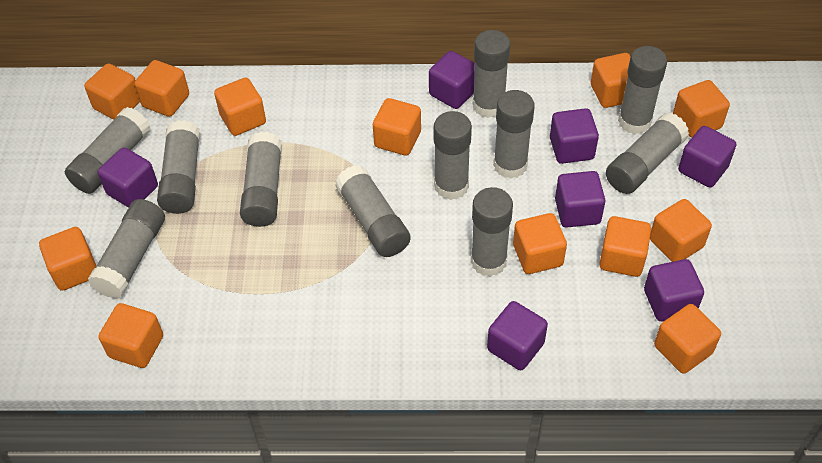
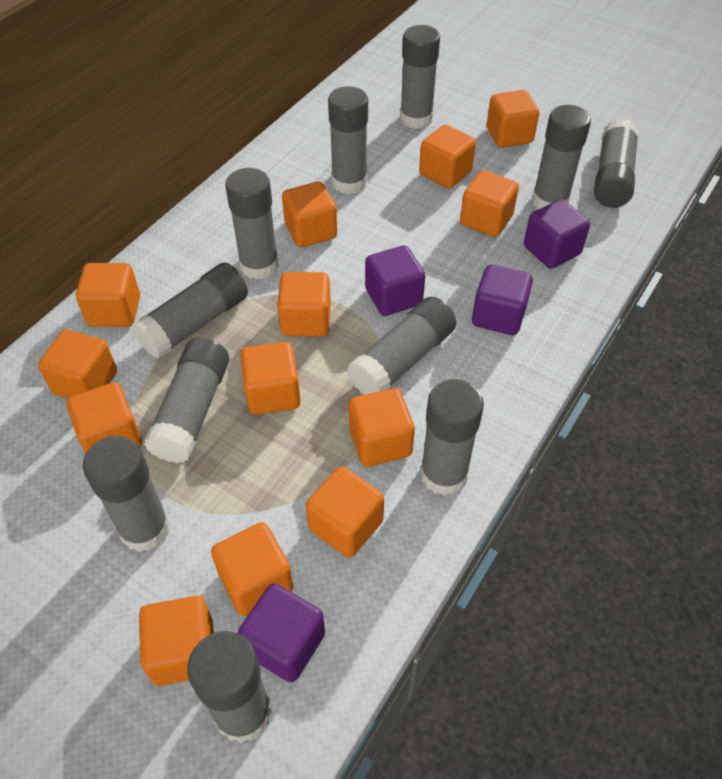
orange cube: 12 -> 13
purple cube: 7 -> 4

